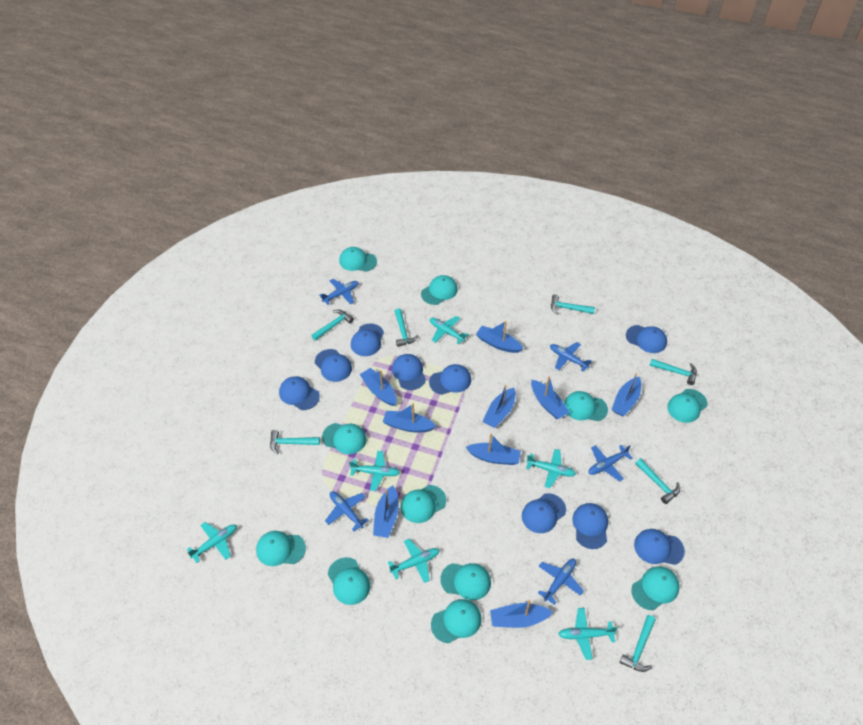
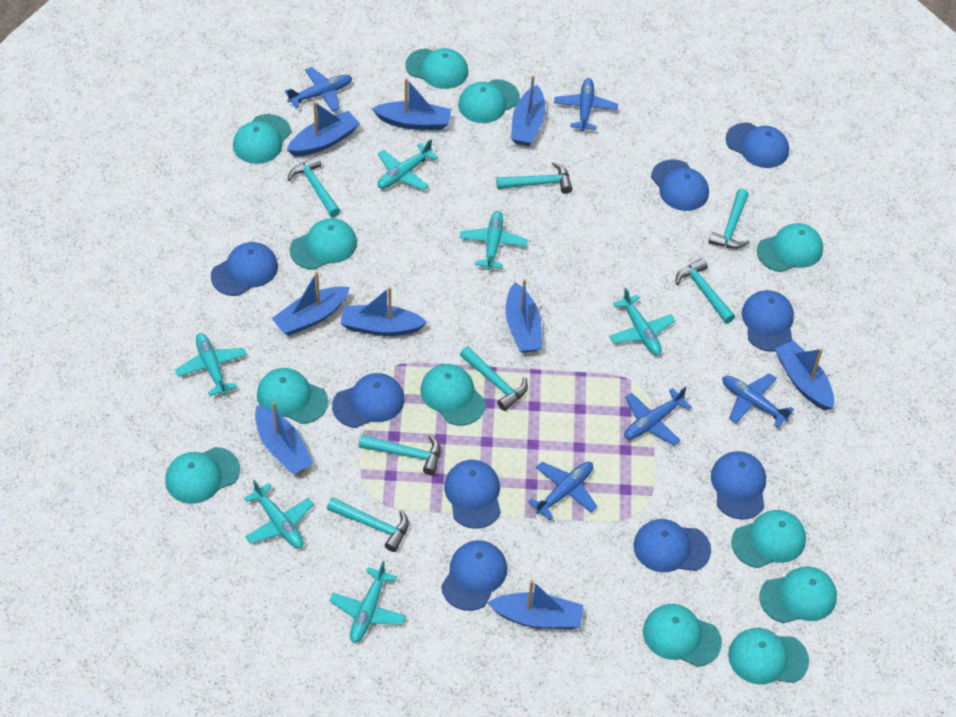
turquoise cap: 11 -> 12

